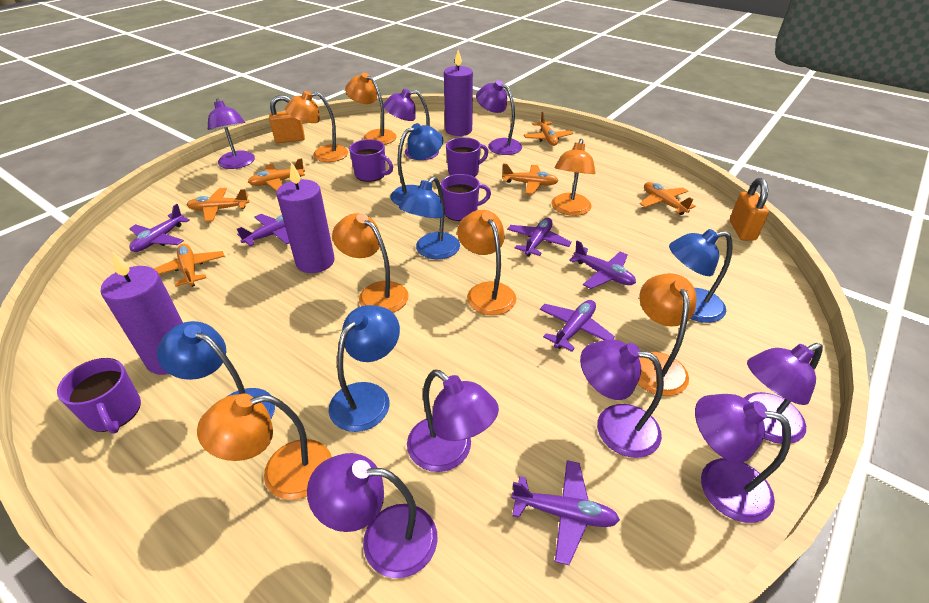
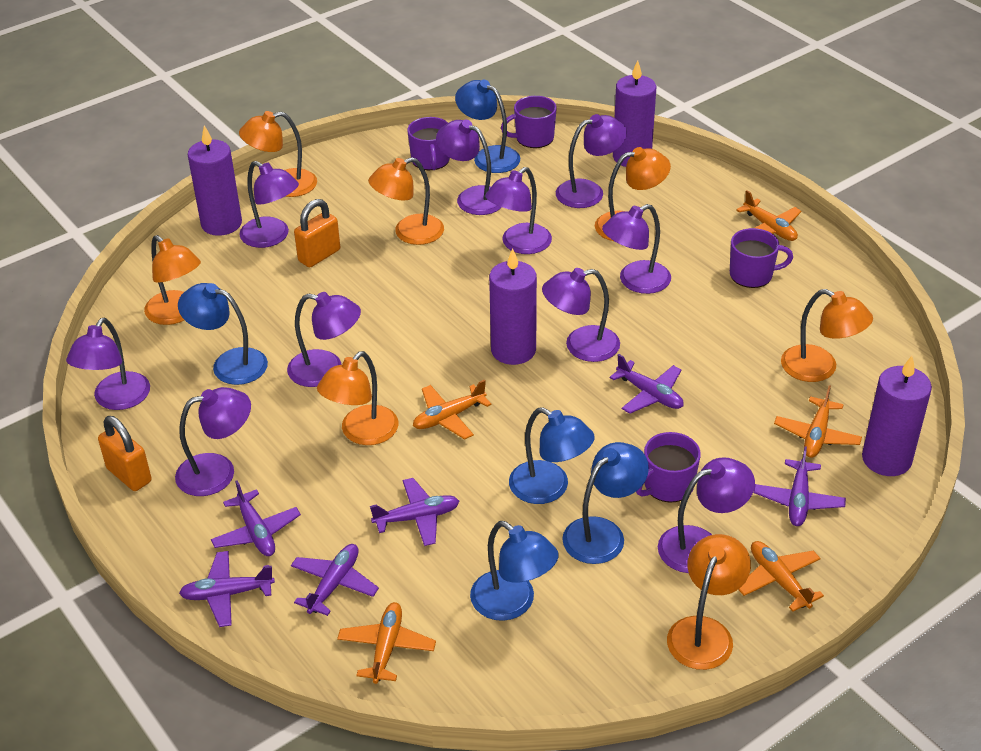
orange plane: 6 -> 5
purple candle: 3 -> 4
purple lamp: 8 -> 10

